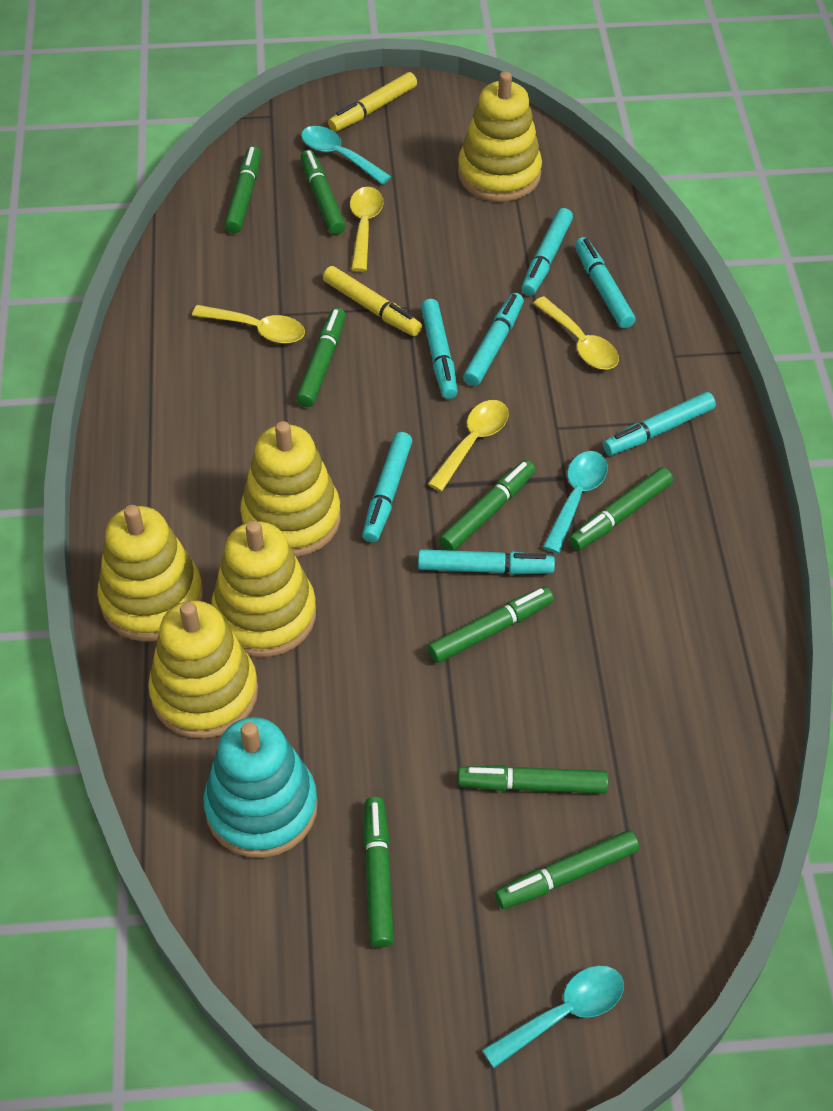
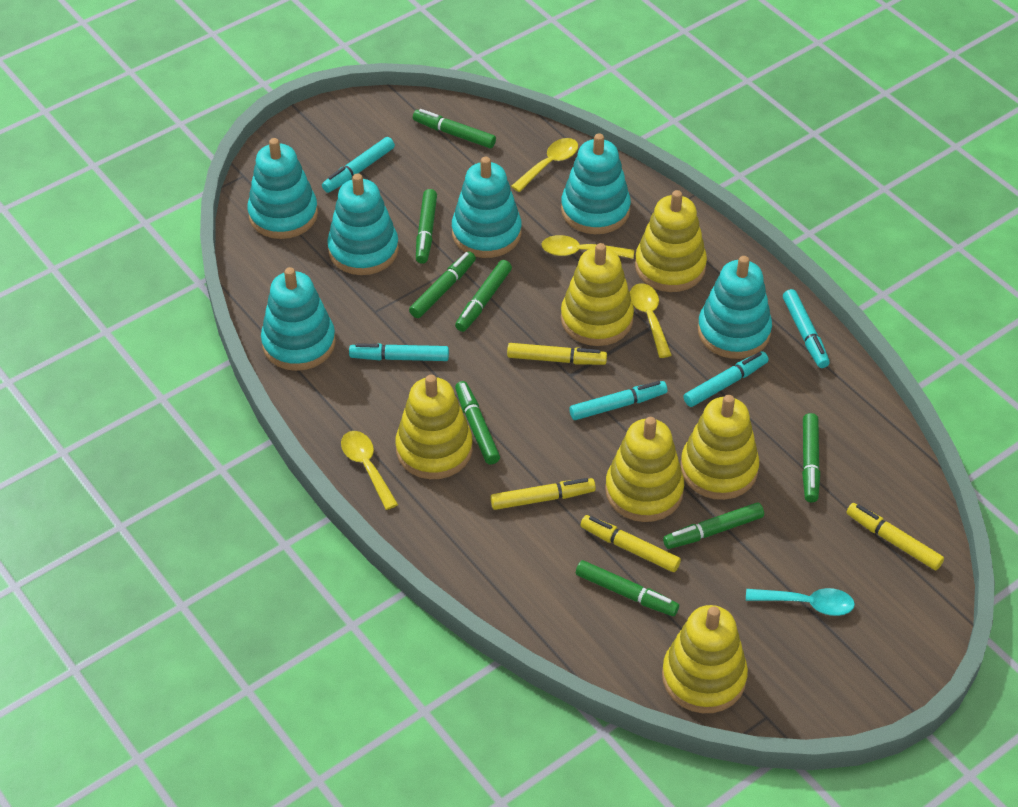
green marker: 9 -> 8
turquoise marker: 7 -> 5
turquoise spoon: 3 -> 1
turquoise stacking toy: 1 -> 6
yellow marker: 2 -> 4
yellow stacking toy: 5 -> 6

